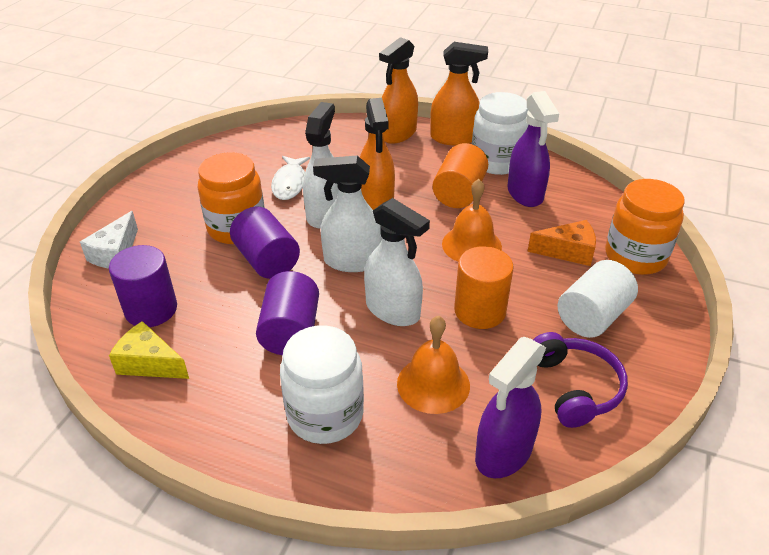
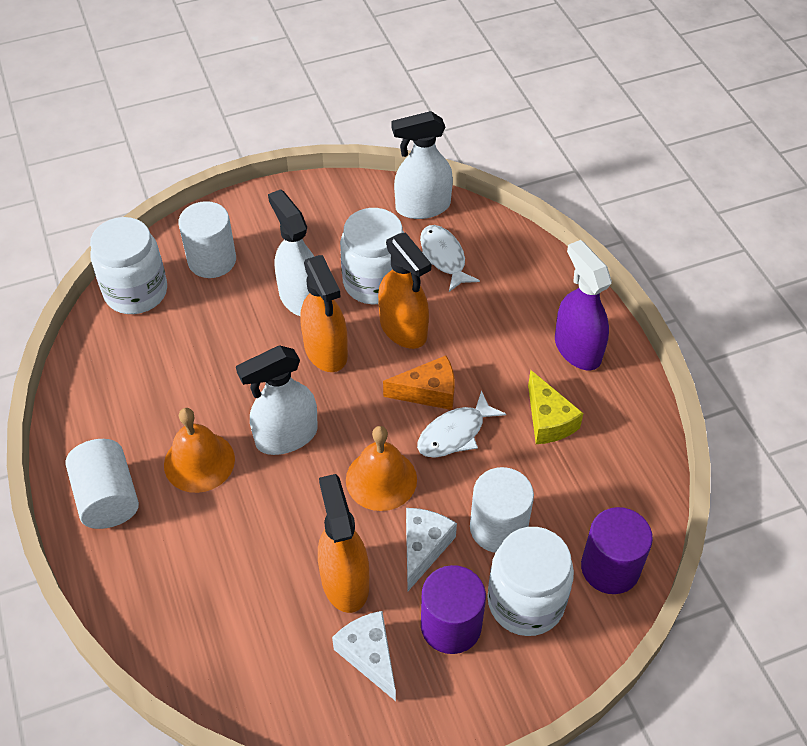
orange cylinder: 2 -> 0
orange jar: 2 -> 0
purple cylinder: 3 -> 2
purple headphones: 1 -> 0
purple spray bottle: 2 -> 1
white cheese: 1 -> 2
white cylinder: 1 -> 3
white fish: 1 -> 2
white jar: 2 -> 3

